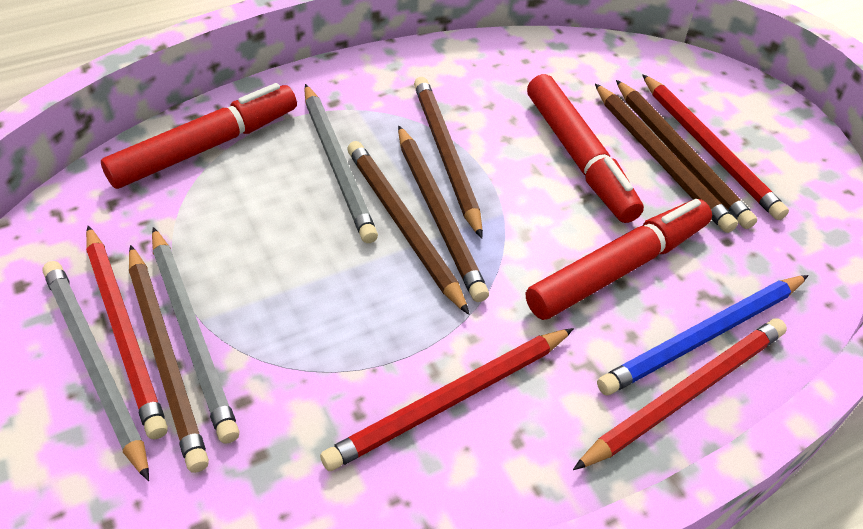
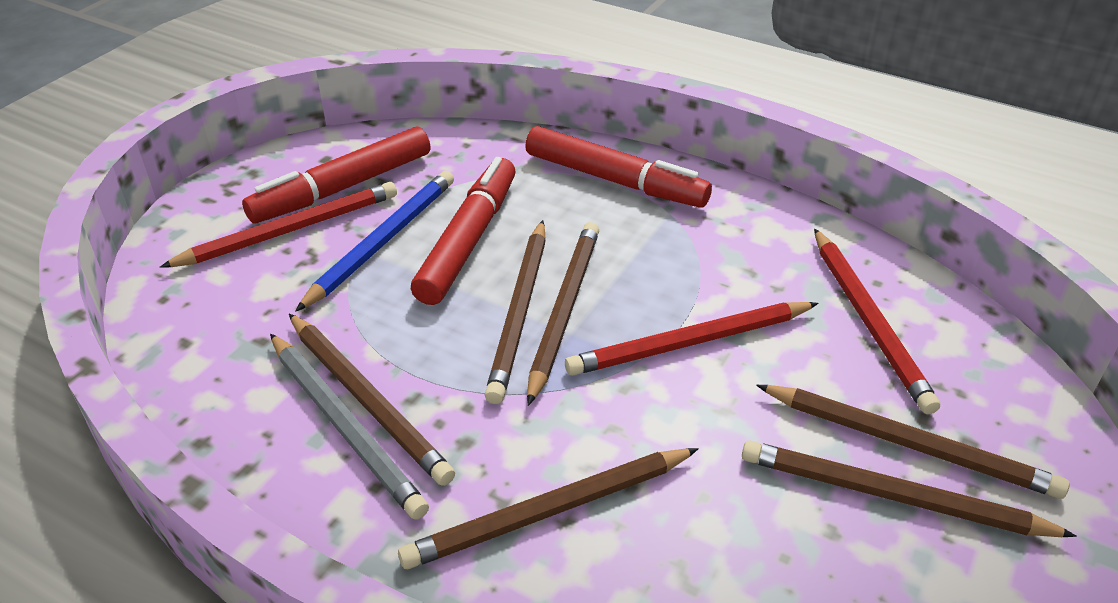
grey pencil: 3 -> 1
red pencil: 4 -> 3

